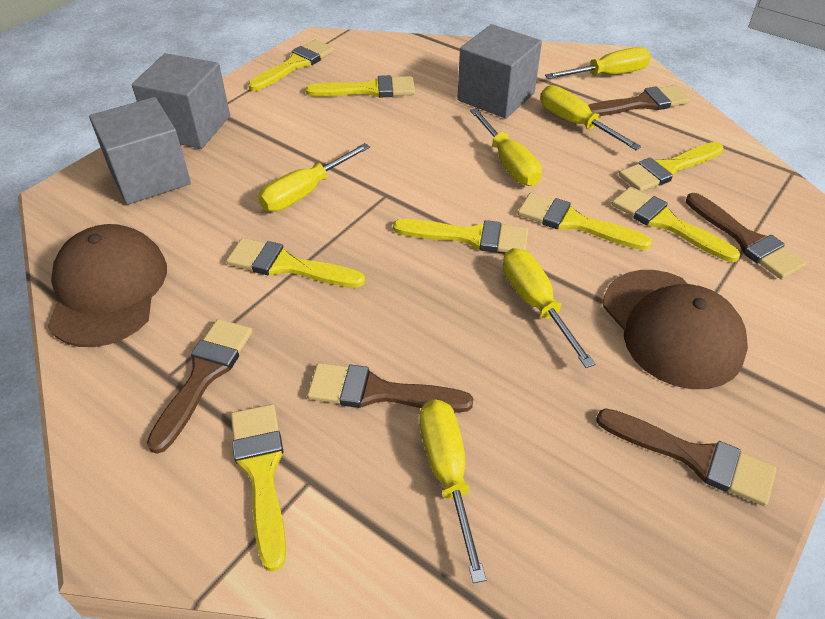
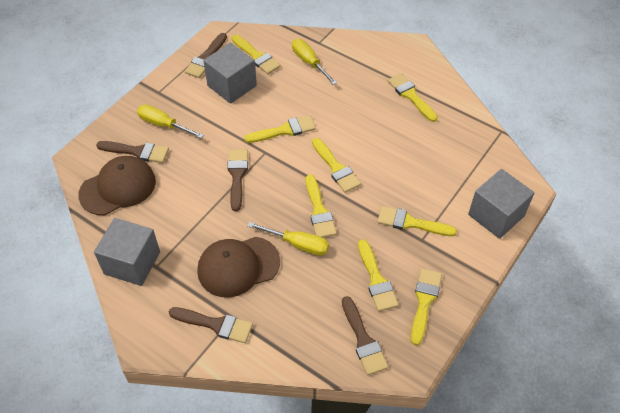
yellow screwdriver: 6 -> 3

